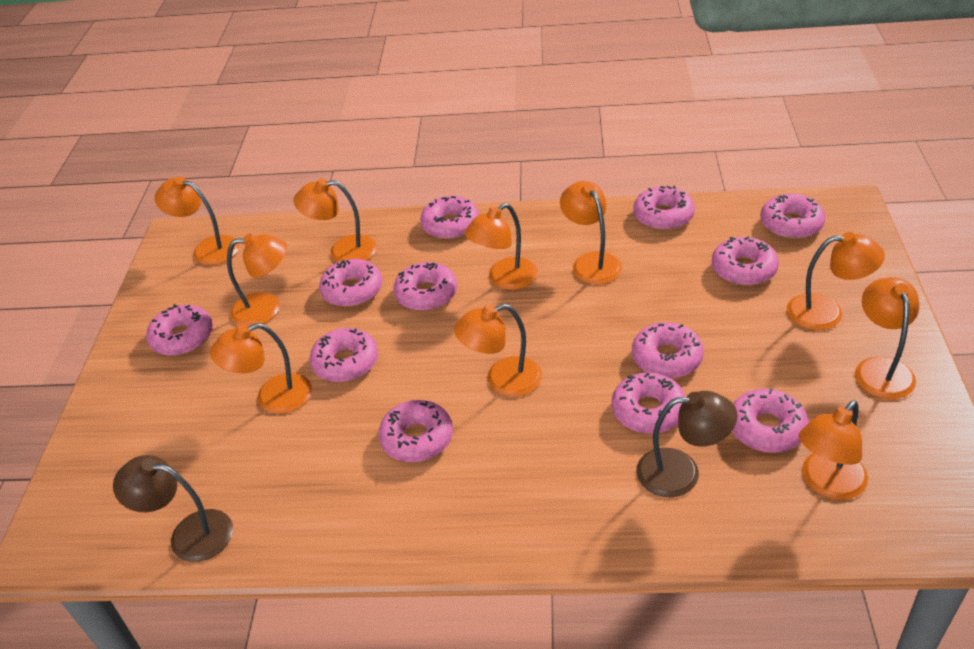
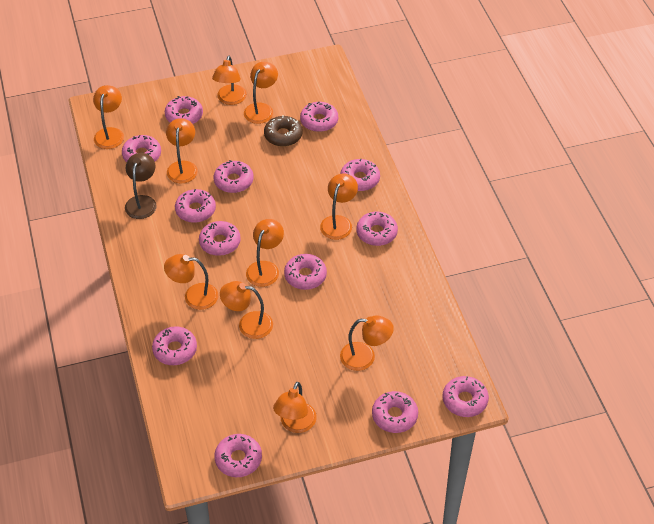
brown donut: 0 -> 1
brown lamp: 2 -> 1
pink donut: 12 -> 13

